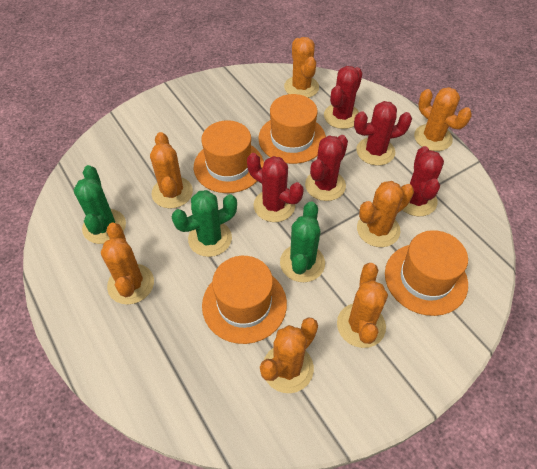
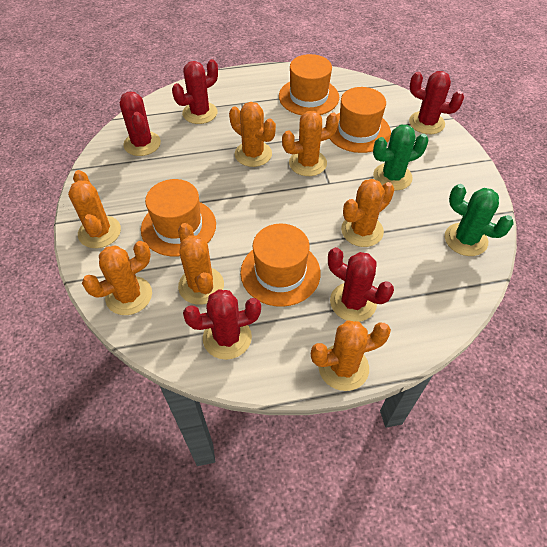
green cactus: 3 -> 2

